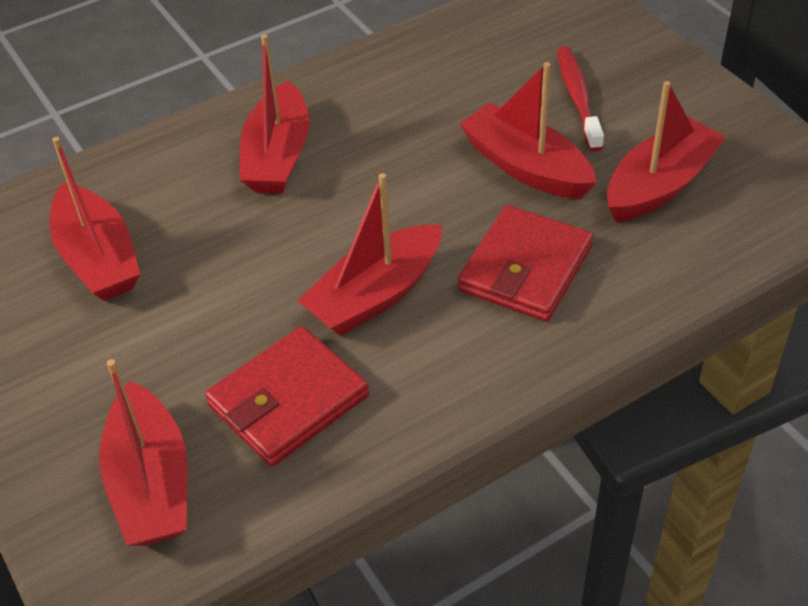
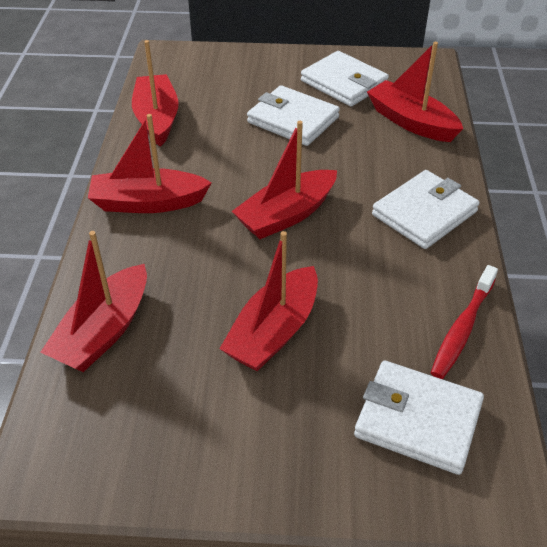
red wallet: 2 -> 0
white wallet: 0 -> 4

